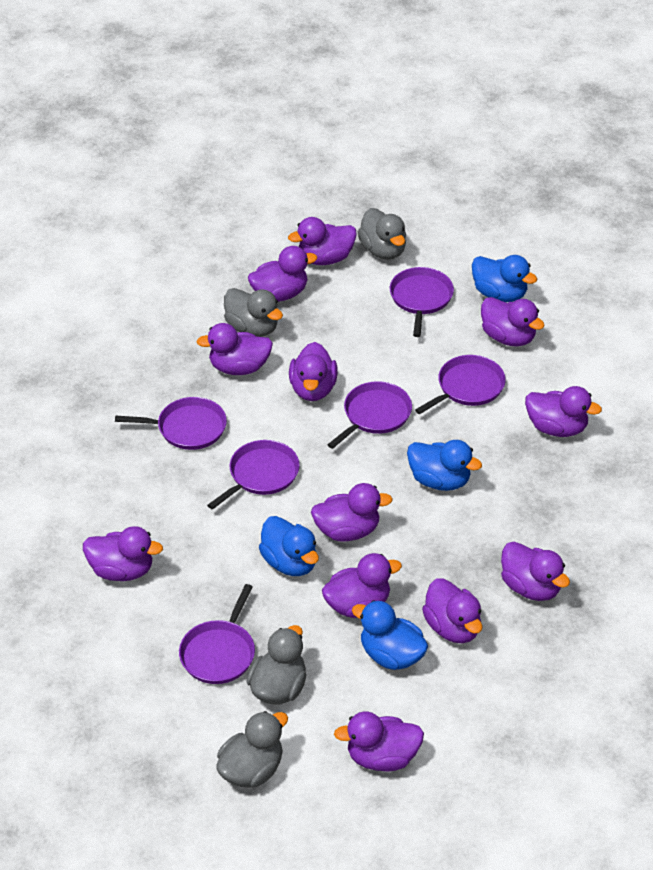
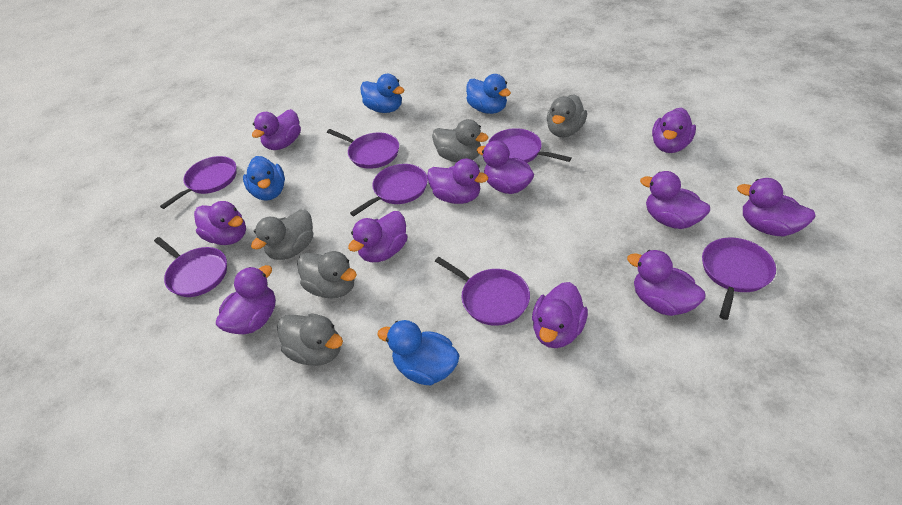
grey duck: 4 -> 5
purple duck: 12 -> 11
purple pan: 6 -> 7

